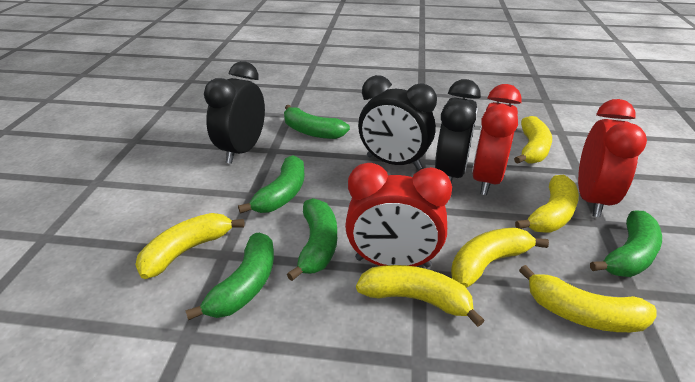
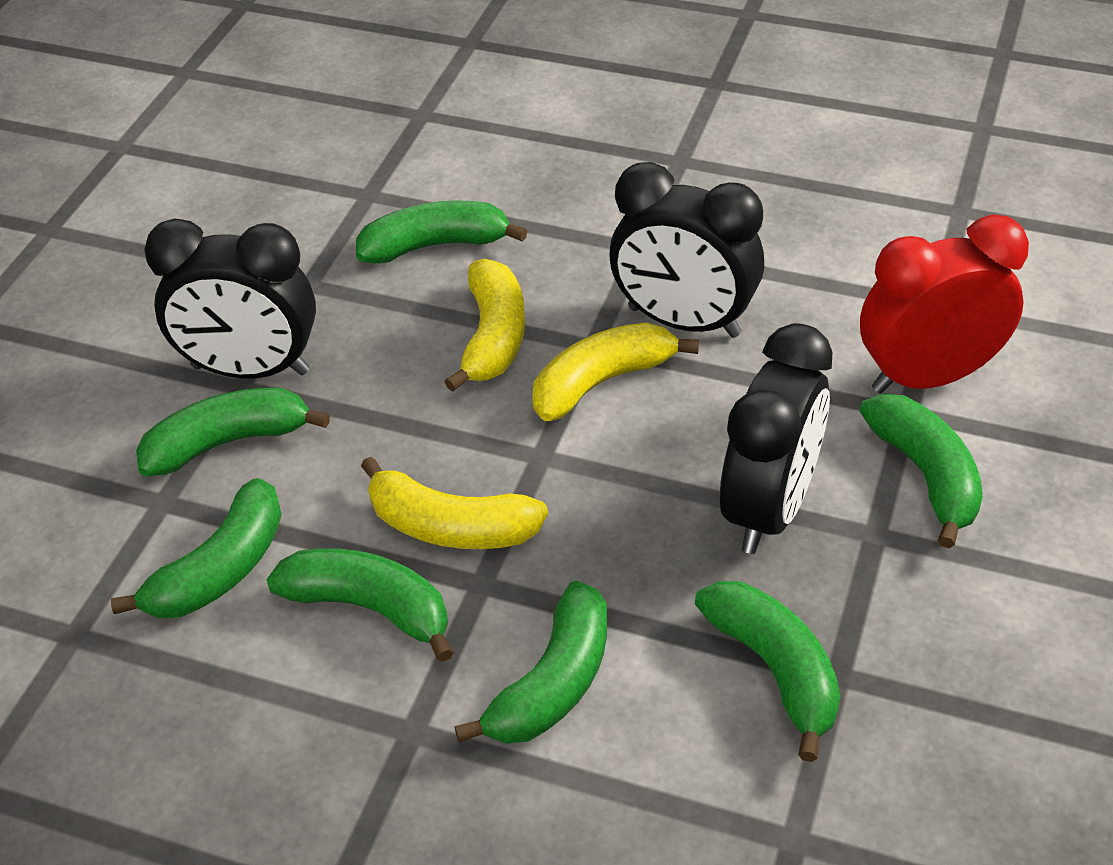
green banana: 5 -> 7
red clock: 3 -> 1
yellow banana: 6 -> 3

